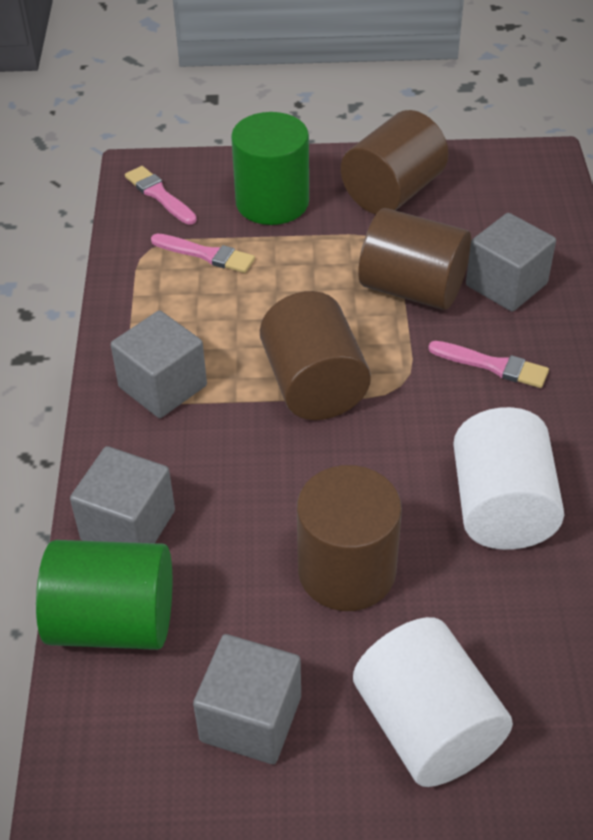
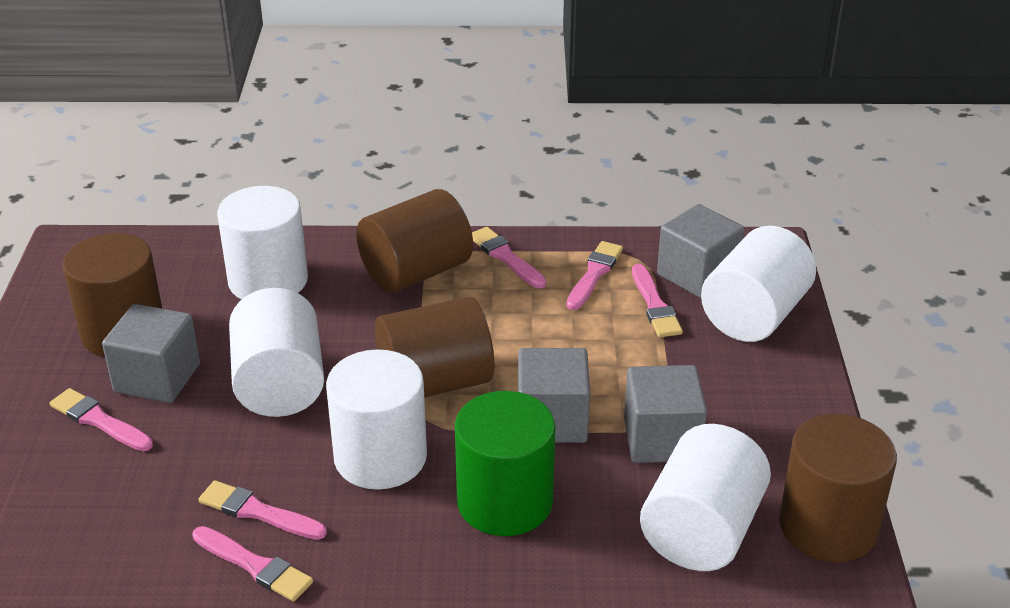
green cylinder: 2 -> 1
pink brush: 3 -> 6
white cylinder: 2 -> 5

